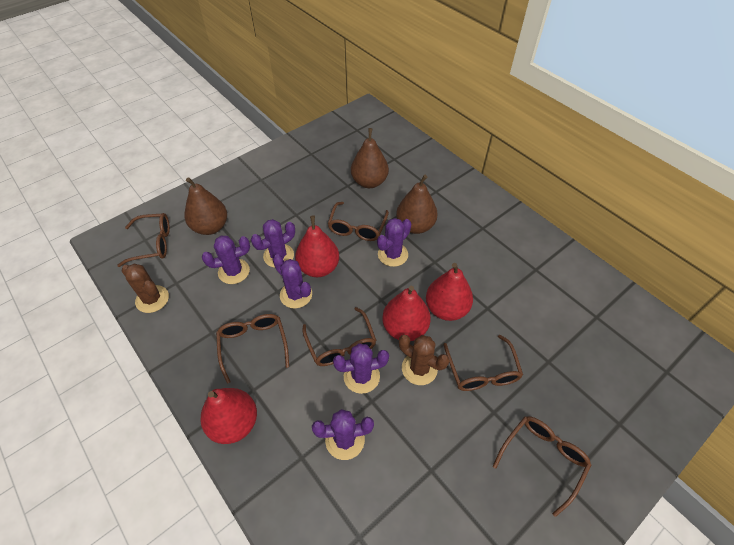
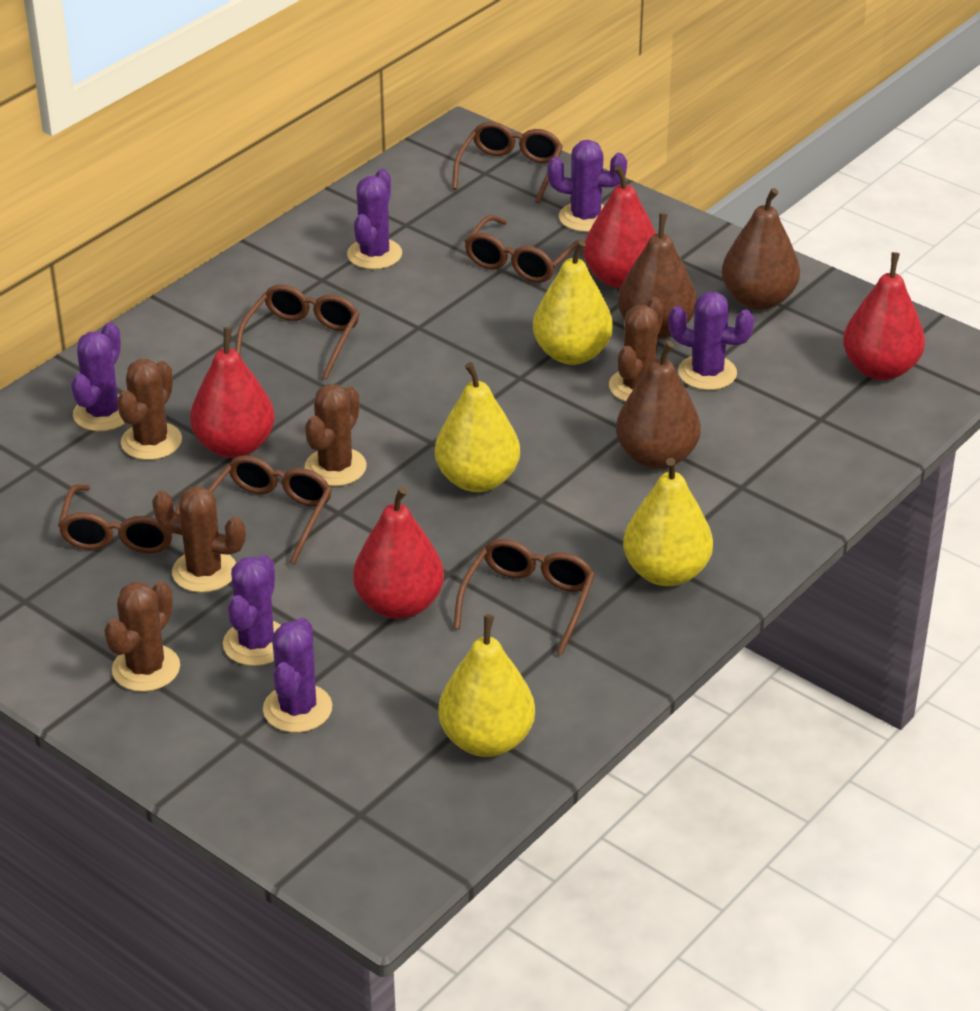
brown cactus: 2 -> 5
yellow pear: 0 -> 4

